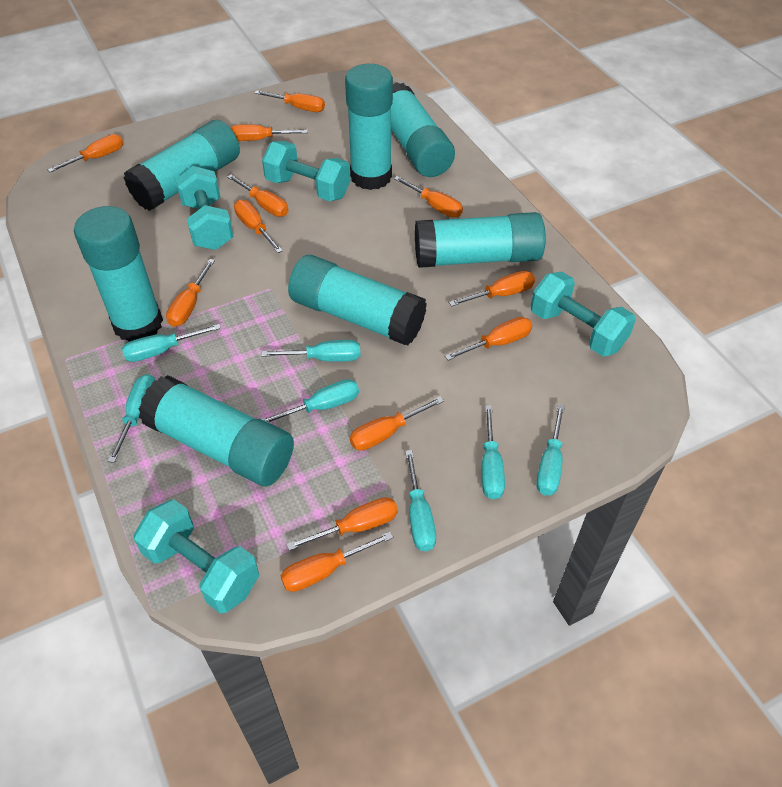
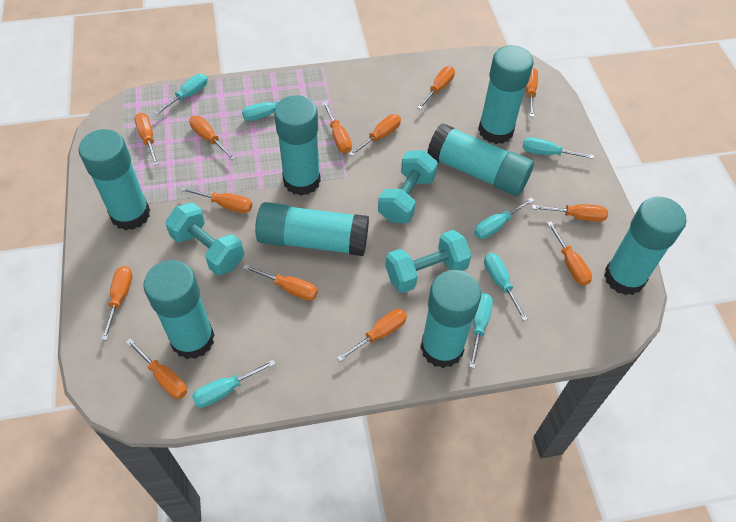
orange screwdriver: 12 -> 13
turquoise dumbbell: 4 -> 3
turquoise glue stick: 7 -> 8

